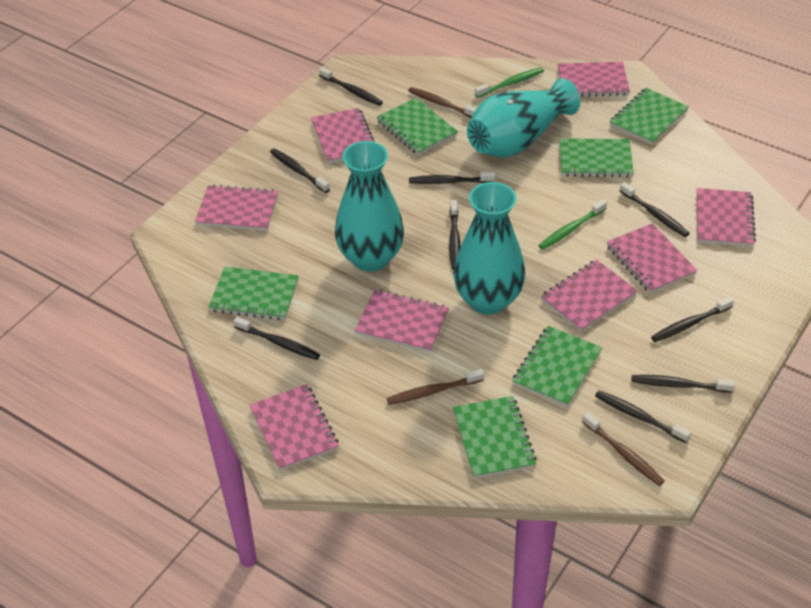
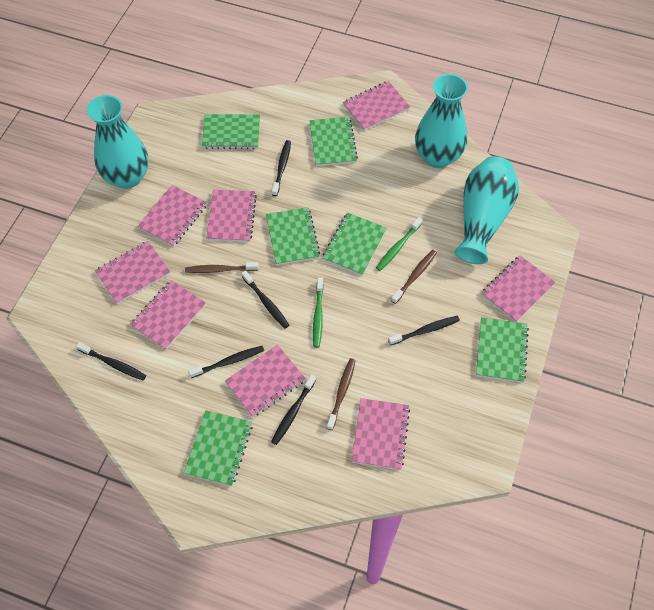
black toothbrush: 9 -> 6

